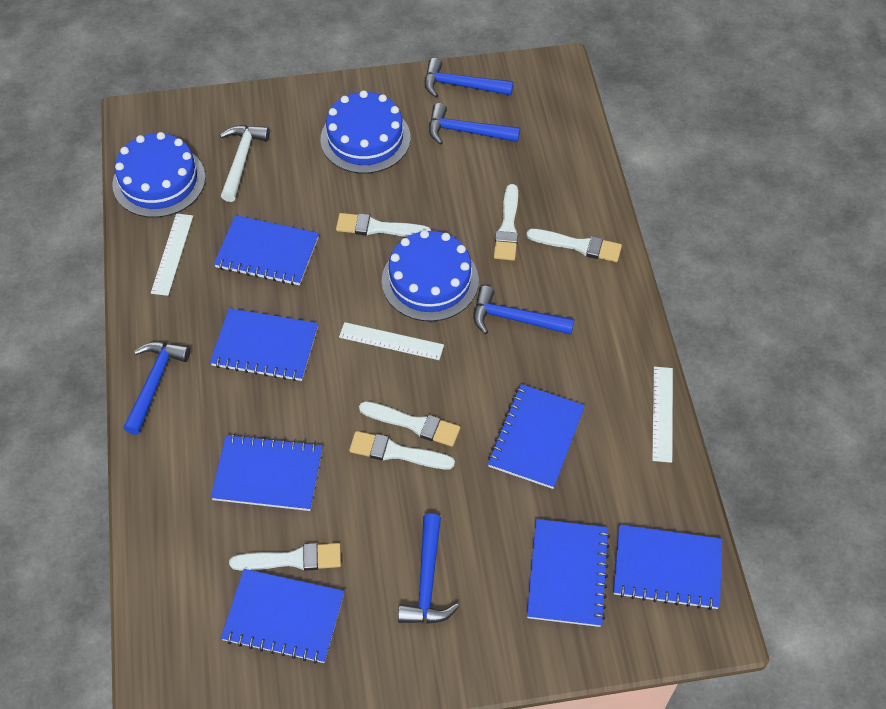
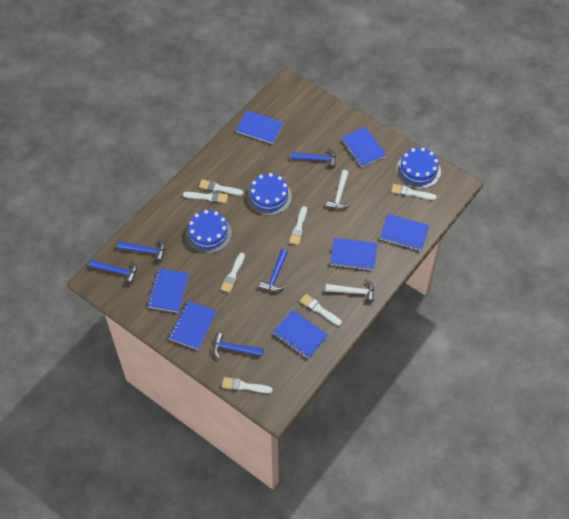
white brush: 6 -> 7
white hammer: 1 -> 2
white ruler: 3 -> 0

